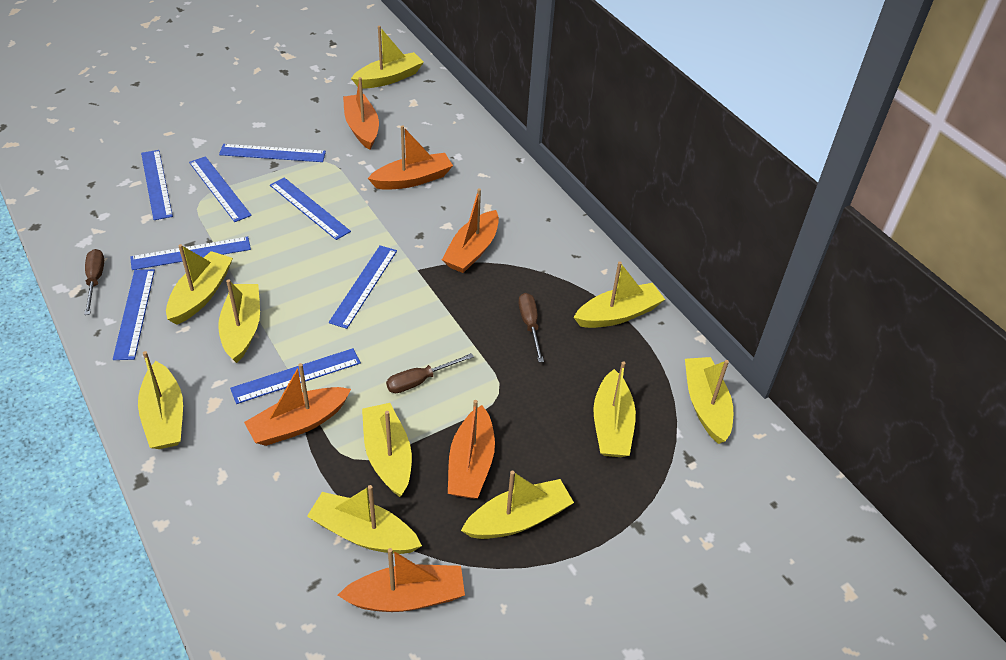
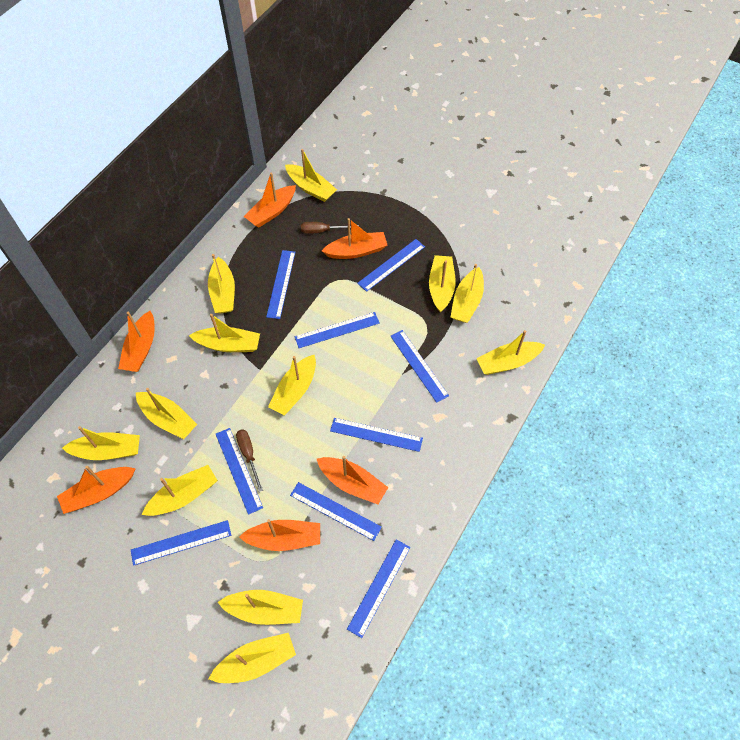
blue ruler: 8 -> 9
brown screwdriver: 3 -> 2
yellow boat: 10 -> 12

